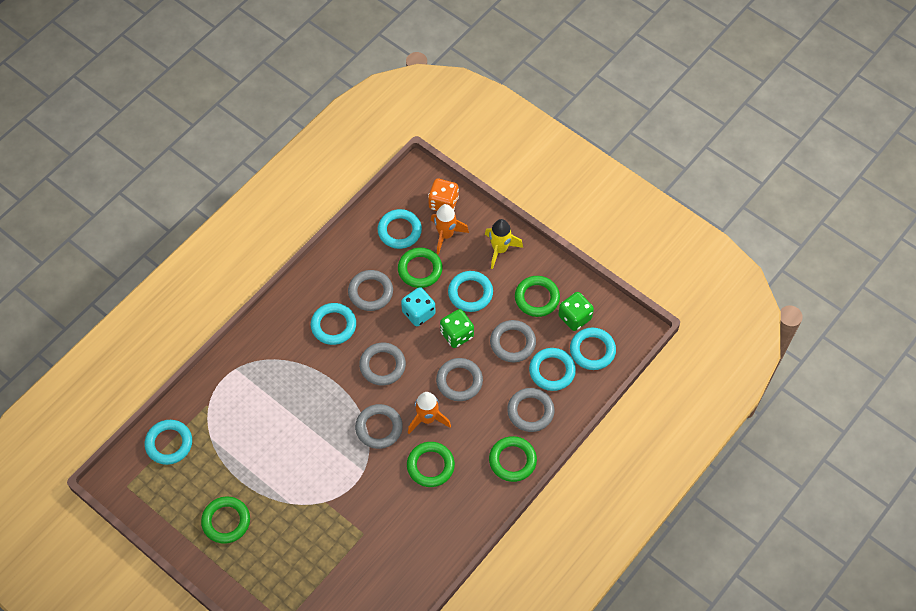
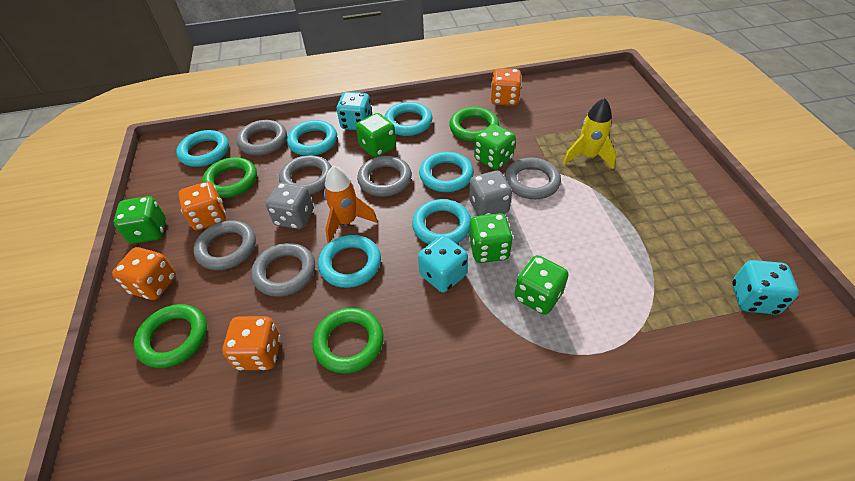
green dice: 2 -> 5
green ring: 5 -> 4
grey dice: 0 -> 2
orange dice: 1 -> 4
orange rocket: 2 -> 1
turquoise dice: 1 -> 3

